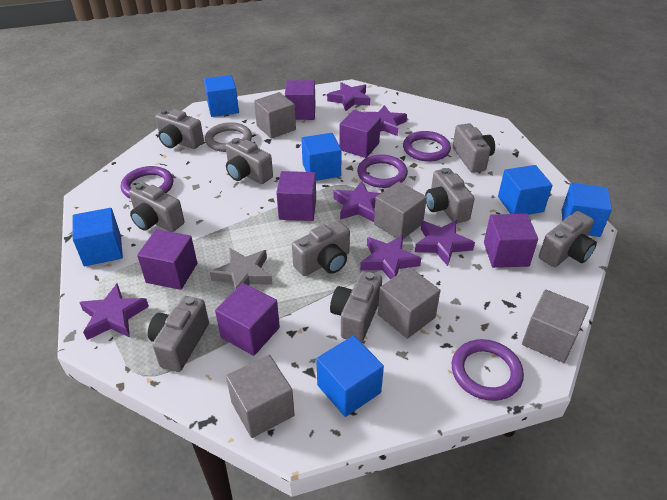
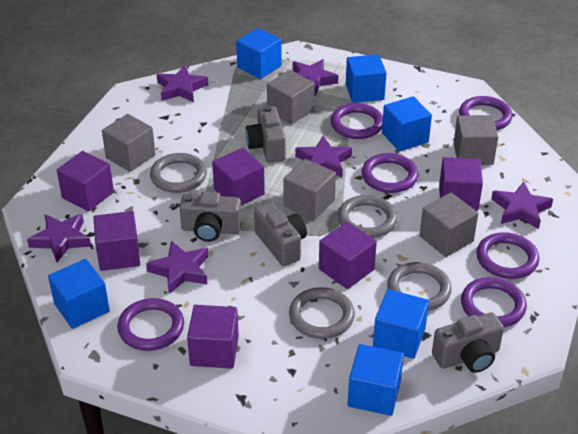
grey camera: 9 -> 4
grey ring: 1 -> 4
grey star: 1 -> 0
purple ring: 4 -> 6

